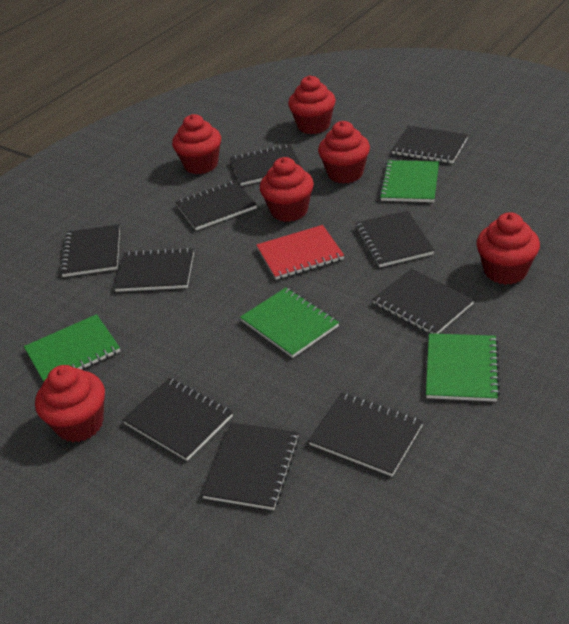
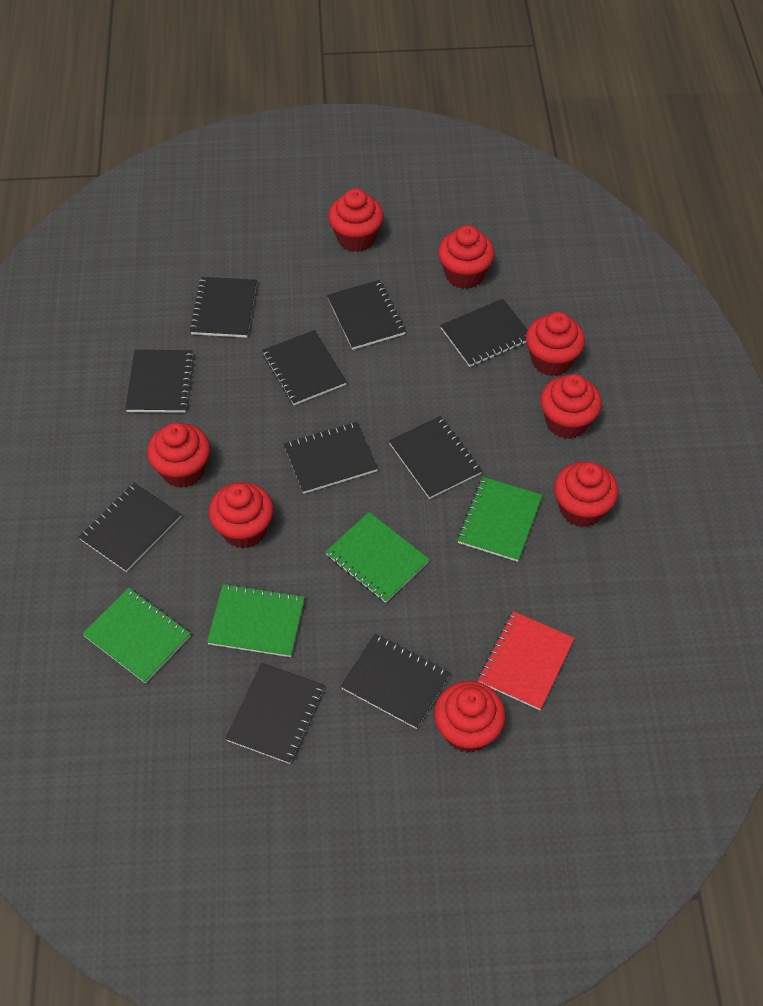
red cupcake: 6 -> 8

